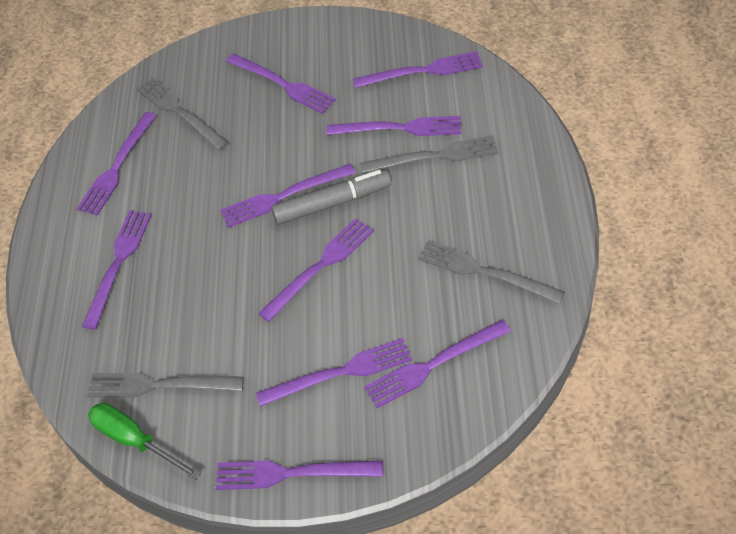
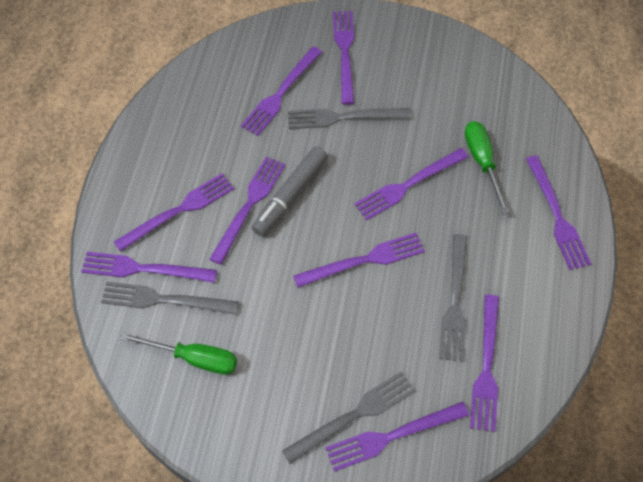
green screwdriver: 1 -> 2

